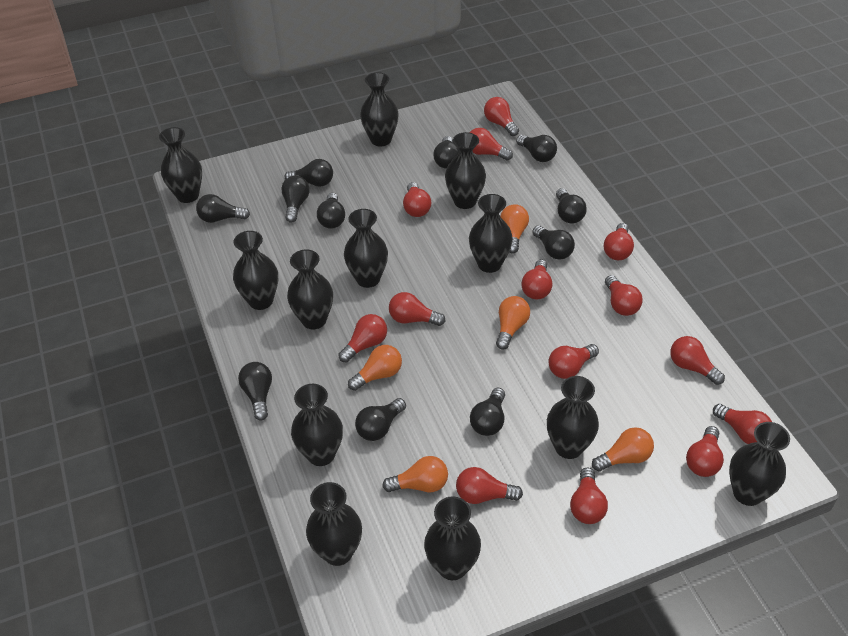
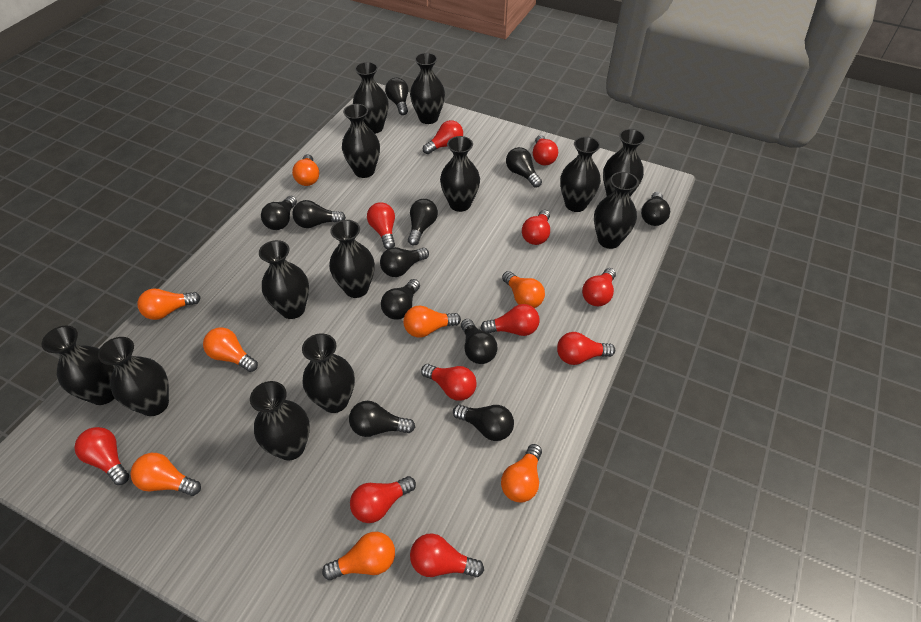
black vase: 12 -> 13
orange light bulb: 5 -> 8
red light bulb: 14 -> 11

